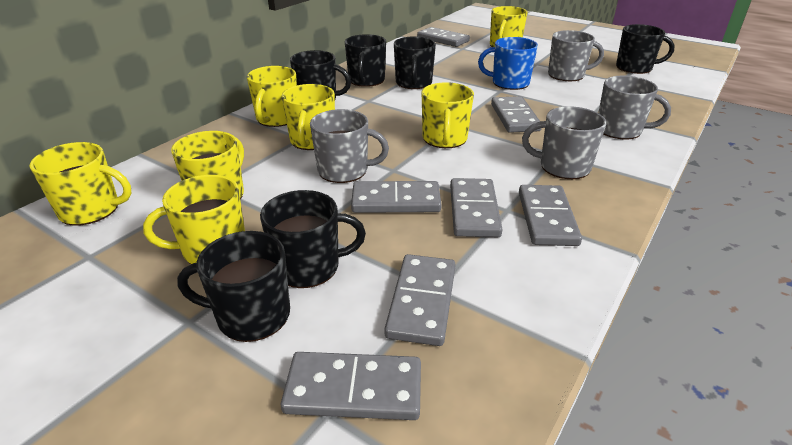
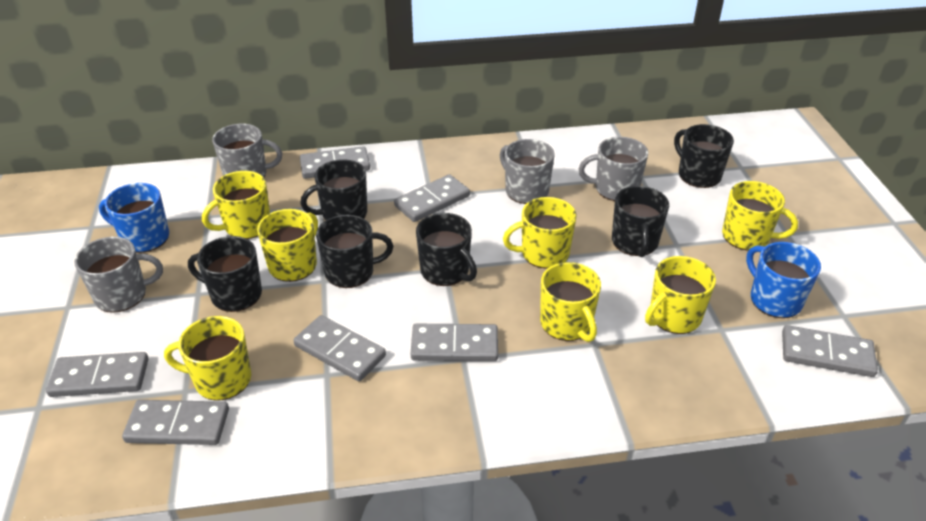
blue mug: 1 -> 2

